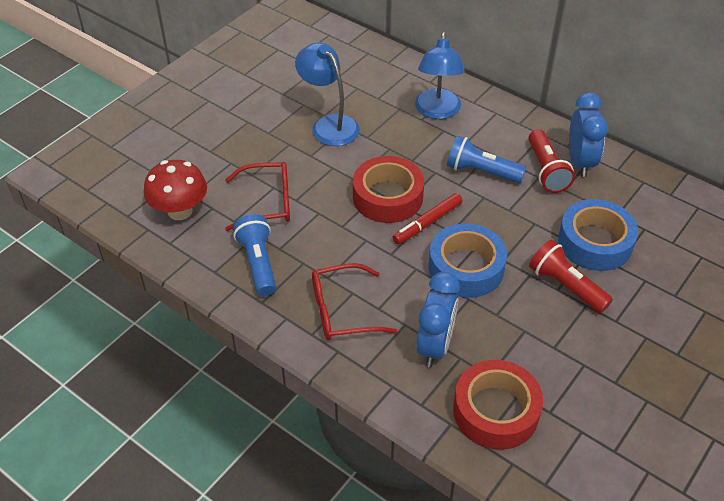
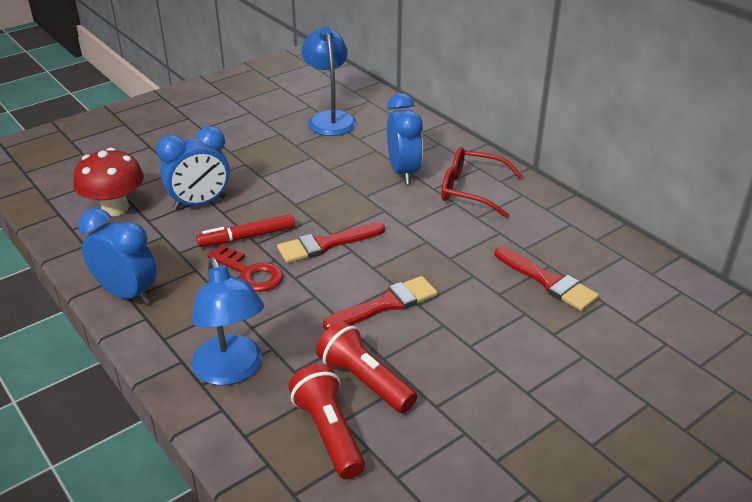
blue clock: 2 -> 3
blue flashlight: 2 -> 0
blue tape: 2 -> 0
red brush: 0 -> 3
red glasses: 2 -> 1
red key: 0 -> 1
red tape: 2 -> 0

